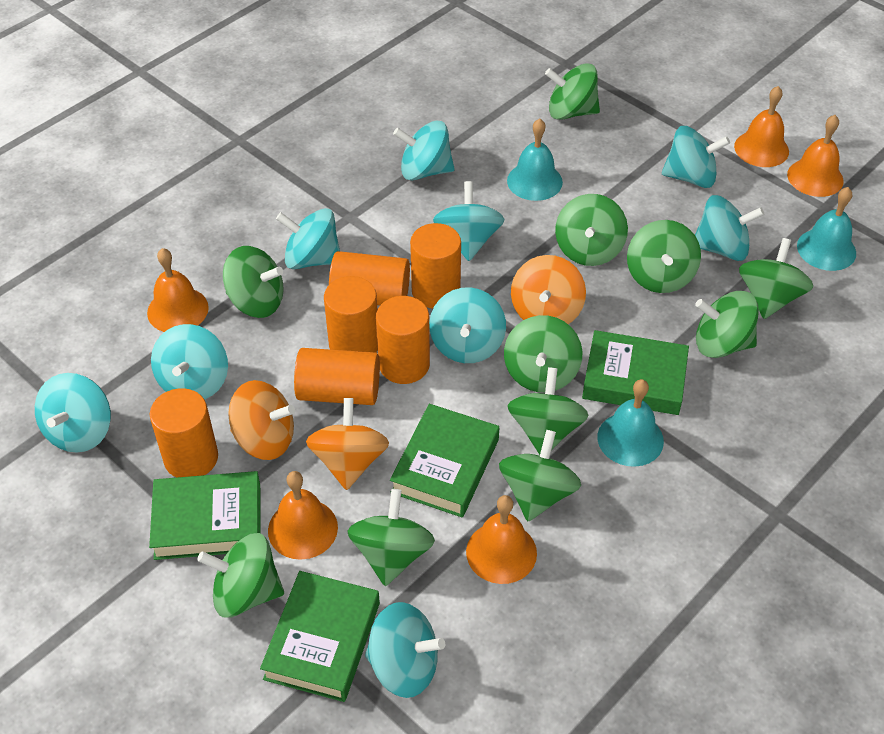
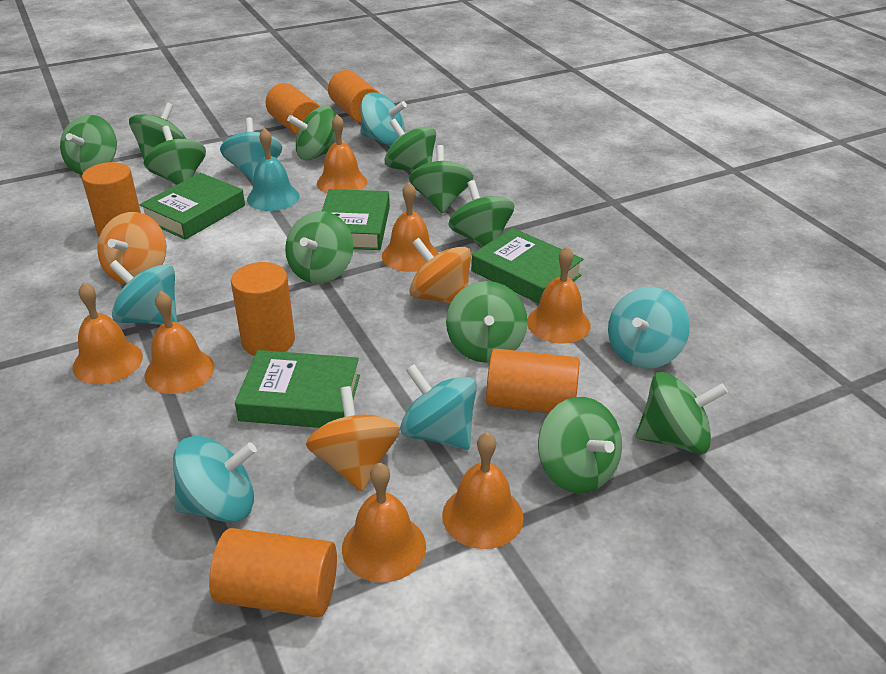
orange bell: 5 -> 7
turquoise bell: 3 -> 1
turquoise spinning top: 9 -> 6

